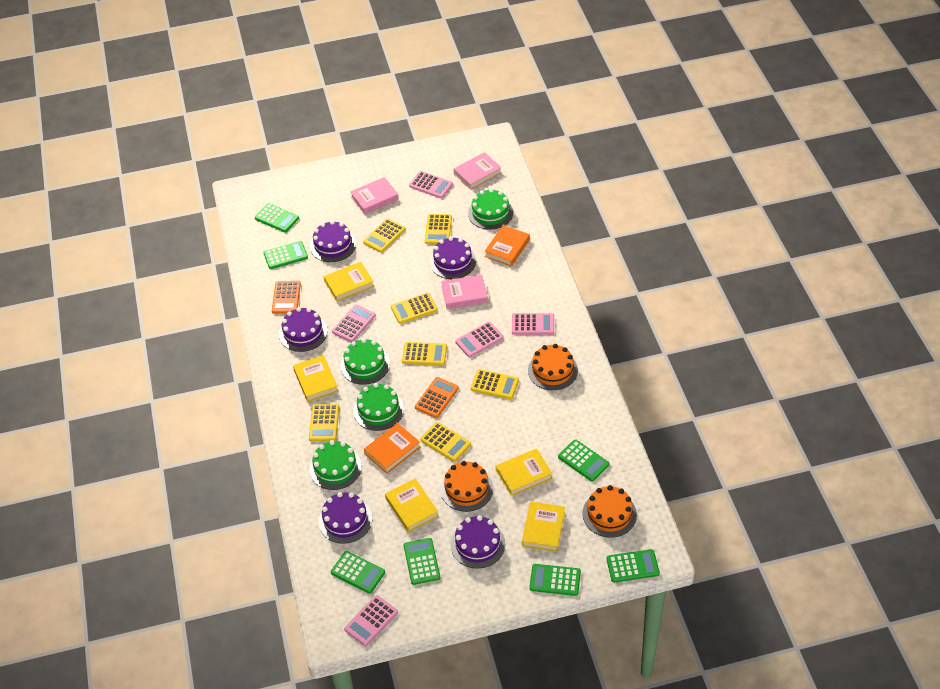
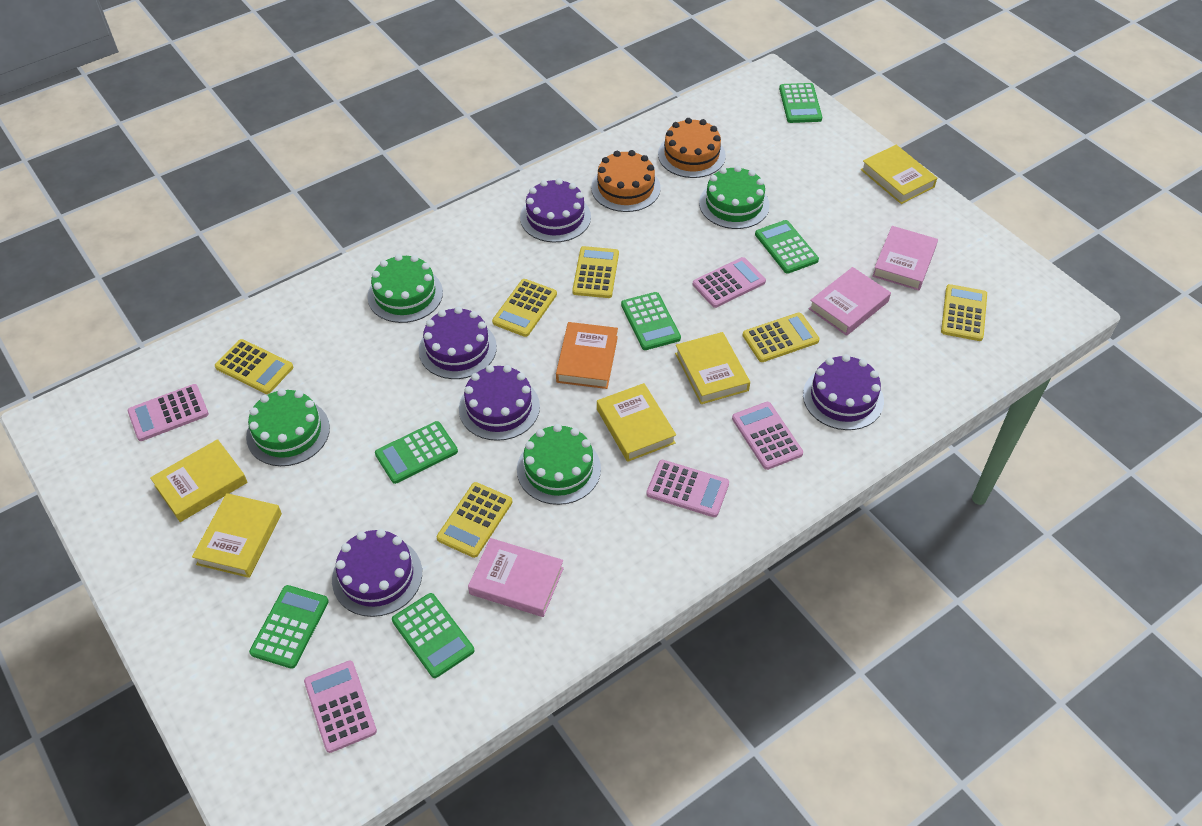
green calculator: 7 -> 6
orange book: 2 -> 1
orange cake: 3 -> 2
orange calculator: 2 -> 0
yellow calculator: 7 -> 6

